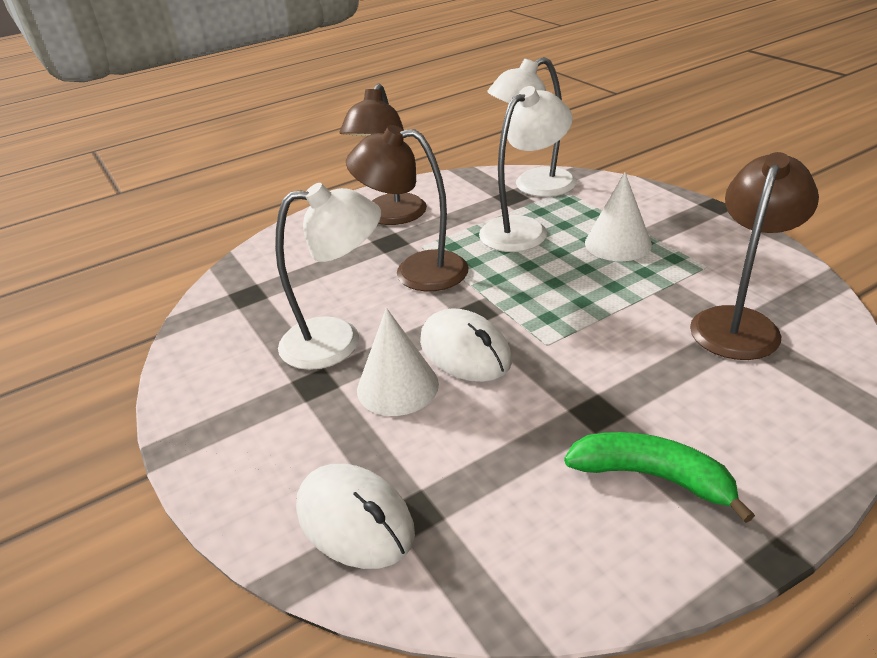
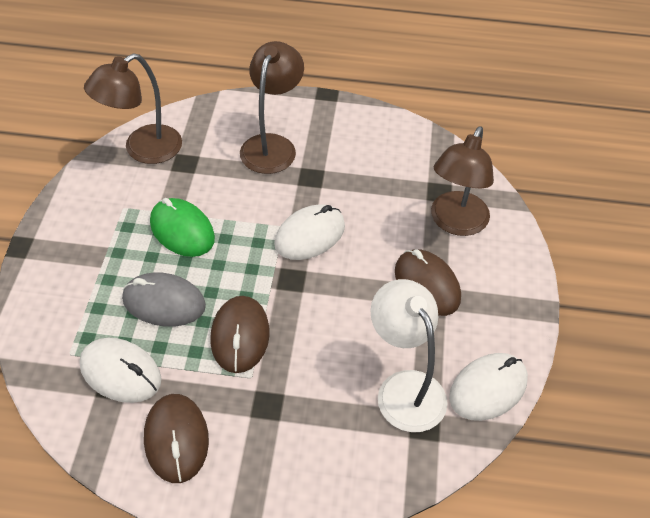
brown mouse: 0 -> 3
green banana: 1 -> 0
green mouse: 0 -> 1
grey mouse: 0 -> 1
white cone: 2 -> 0
white lamp: 3 -> 1
white mouse: 2 -> 3

